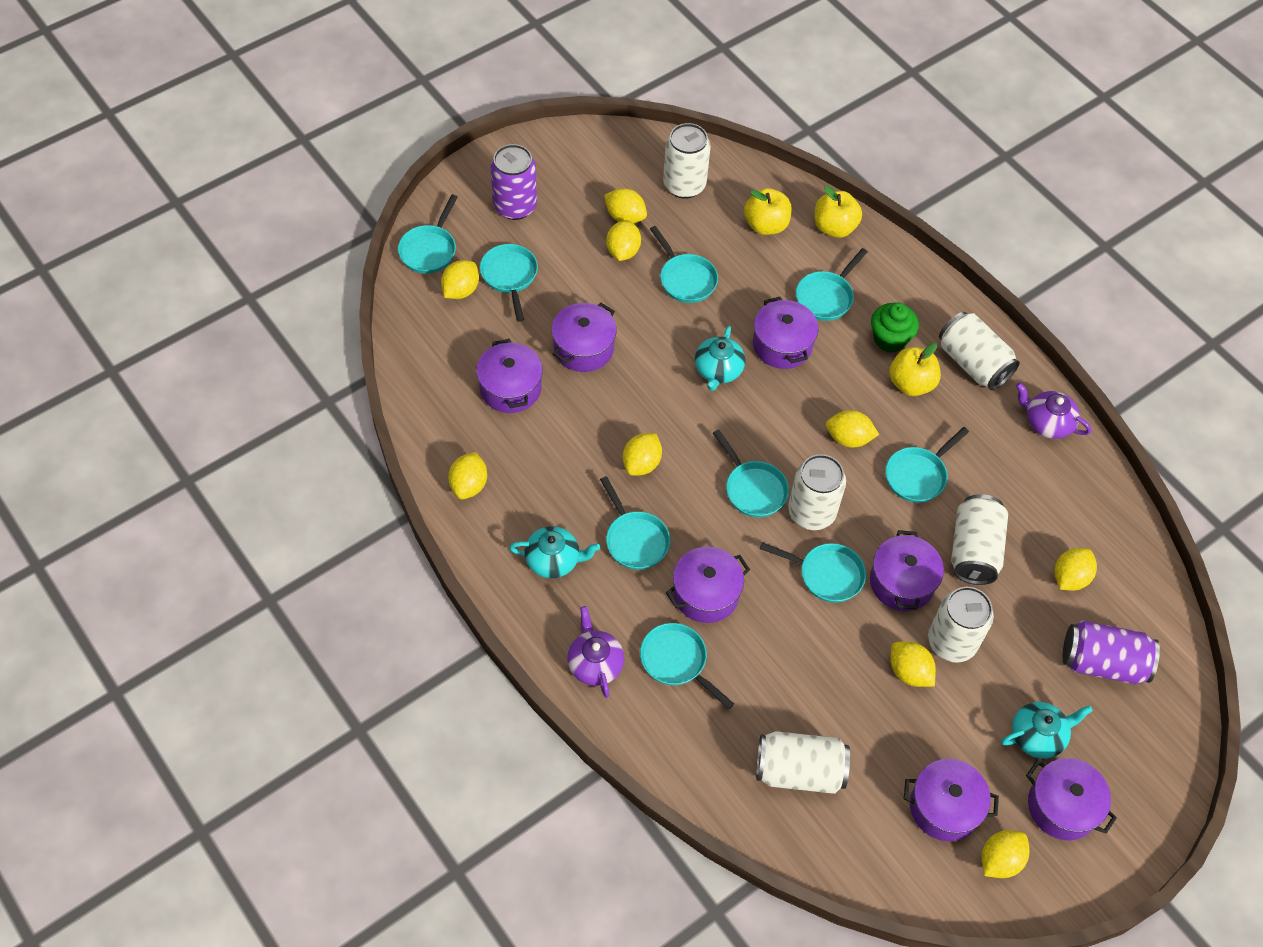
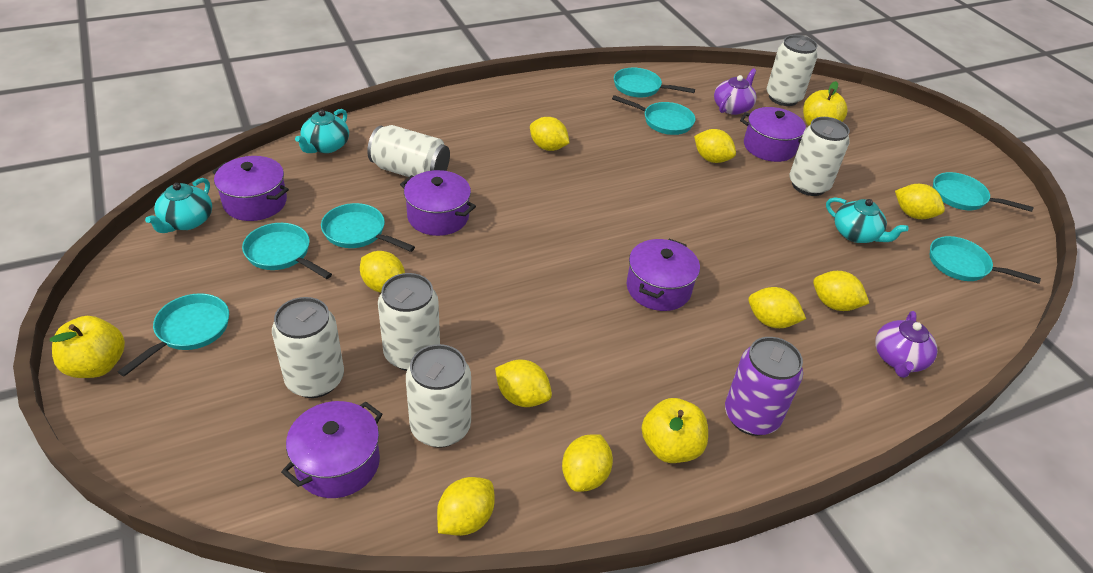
green cupcake: 1 -> 0
purple can: 2 -> 1
purple pot: 7 -> 5
turquoise pan: 9 -> 7

